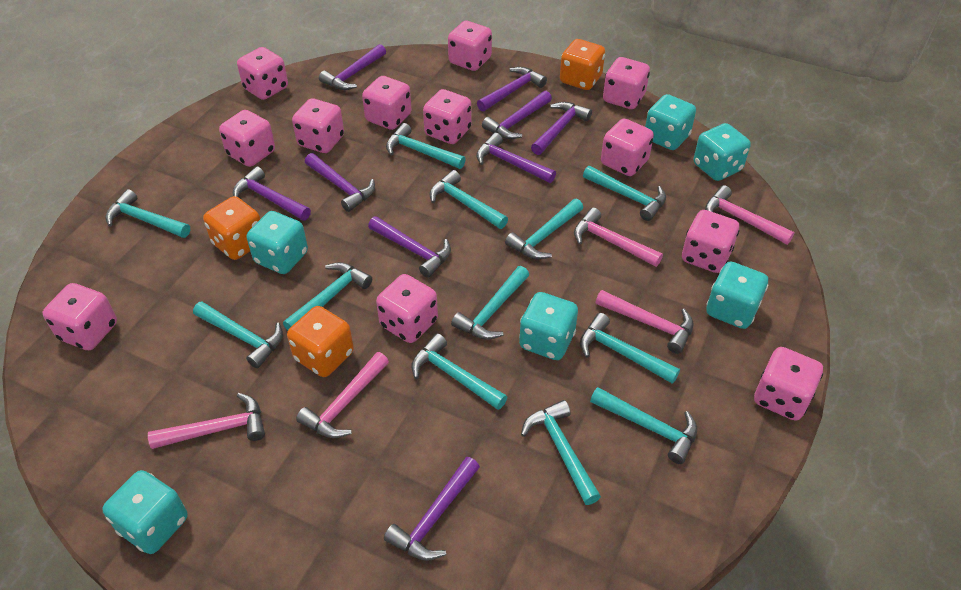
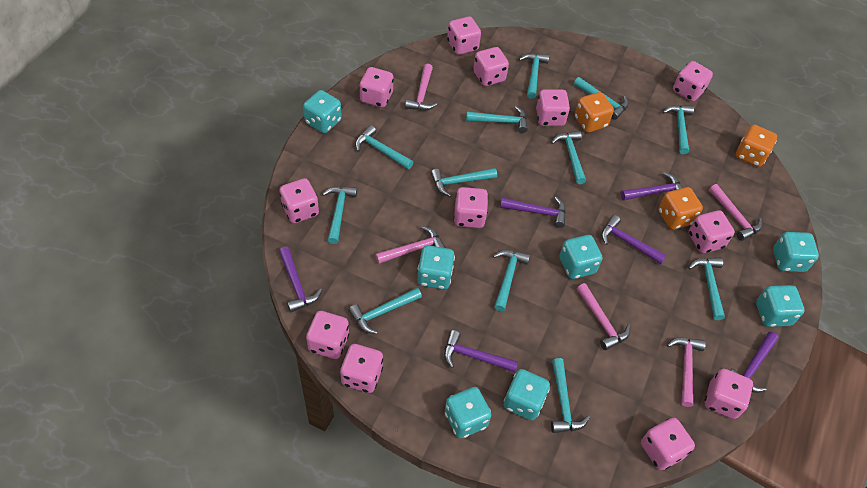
purple hammer: 9 -> 6
turquoise dice: 6 -> 7

